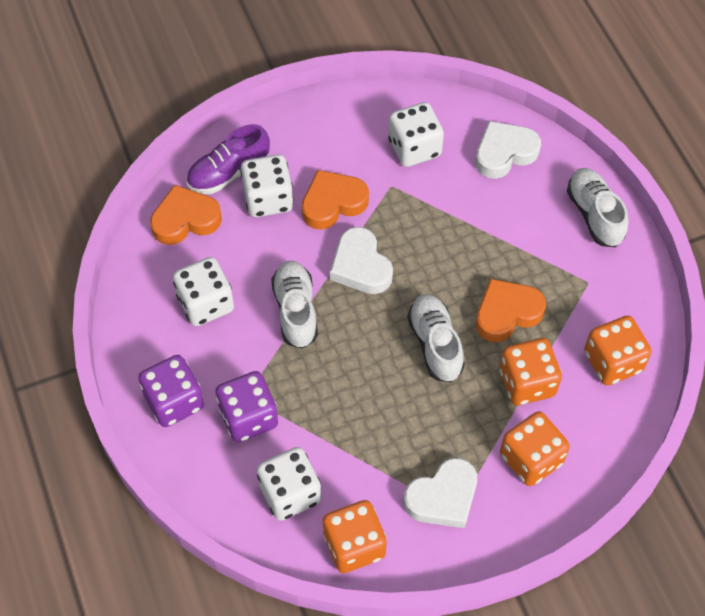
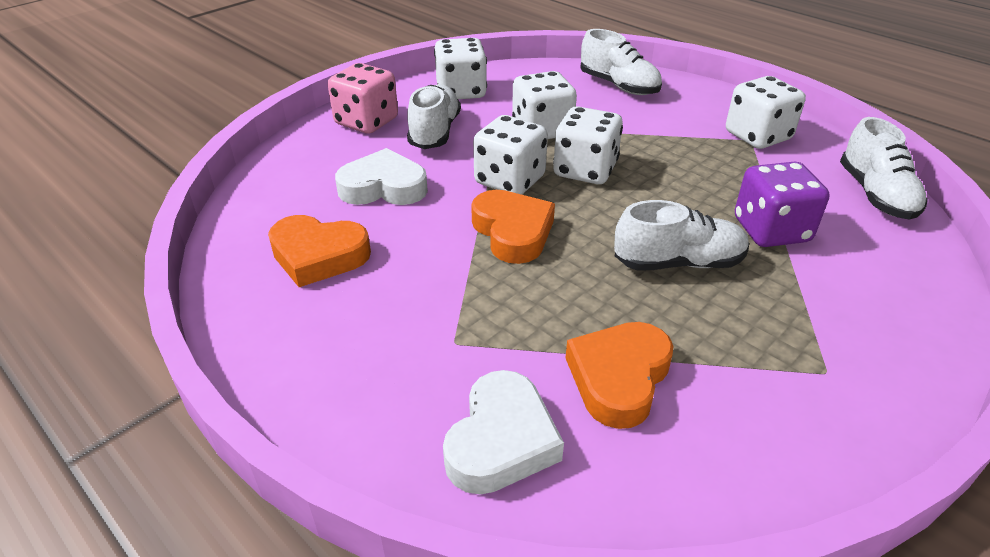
orange dice: 4 -> 0
pink dice: 0 -> 1
purple dice: 2 -> 1
purple shoe: 1 -> 0
white dice: 4 -> 5
white heart: 3 -> 2
white shoe: 3 -> 4

